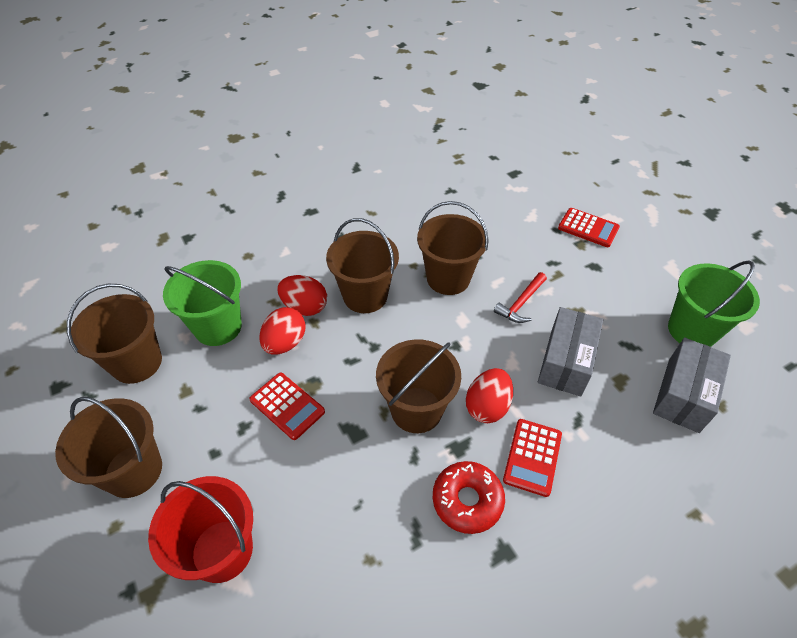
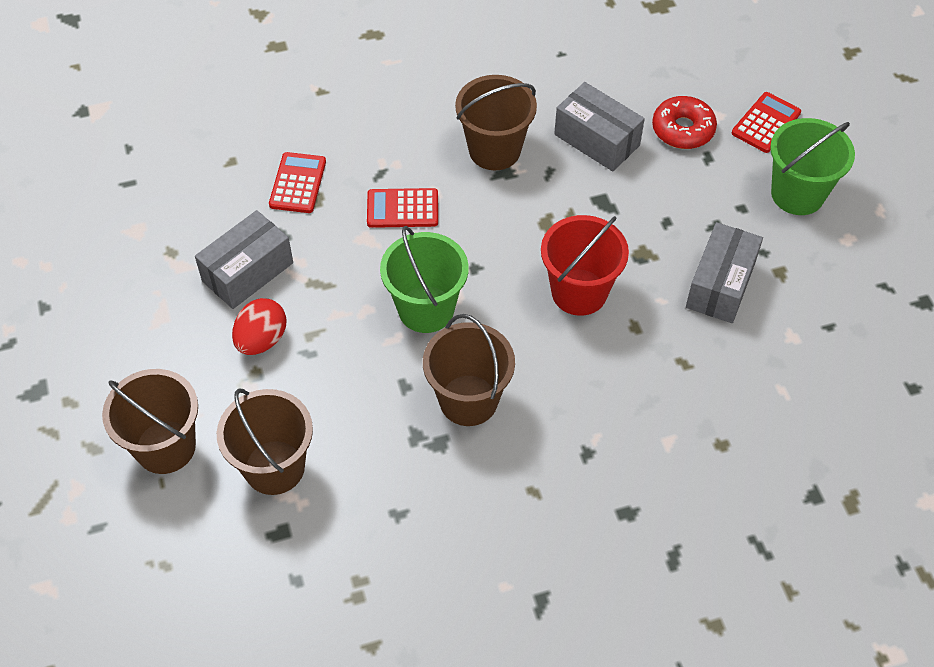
brown bucket: 5 -> 4
grey box: 2 -> 3
red egg: 3 -> 1
red hammer: 1 -> 0

